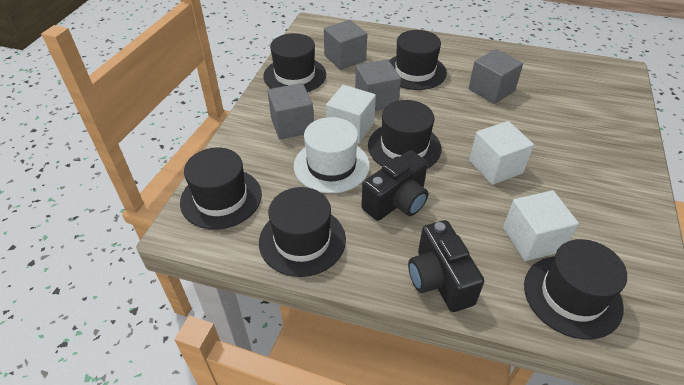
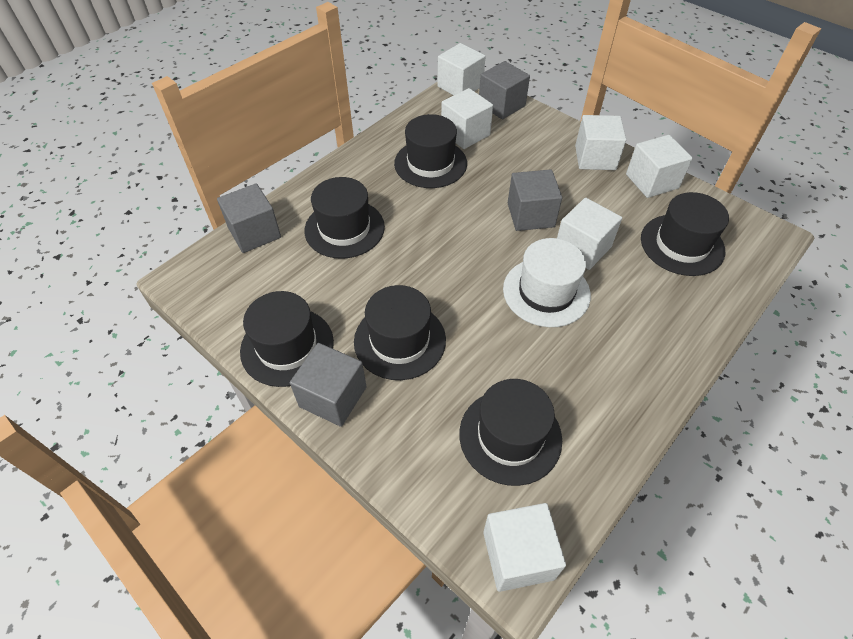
black camera: 2 -> 0
white cube: 3 -> 6

